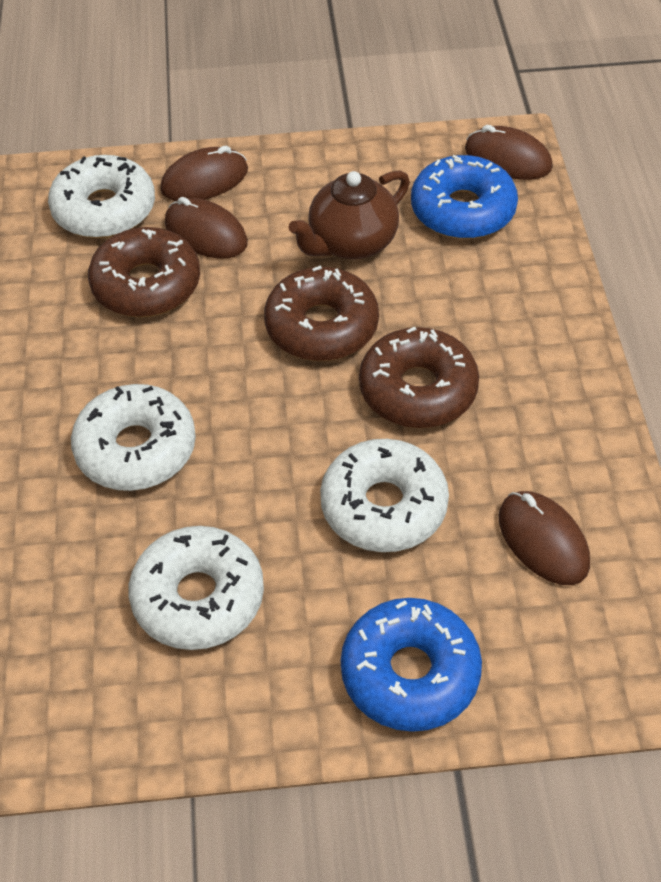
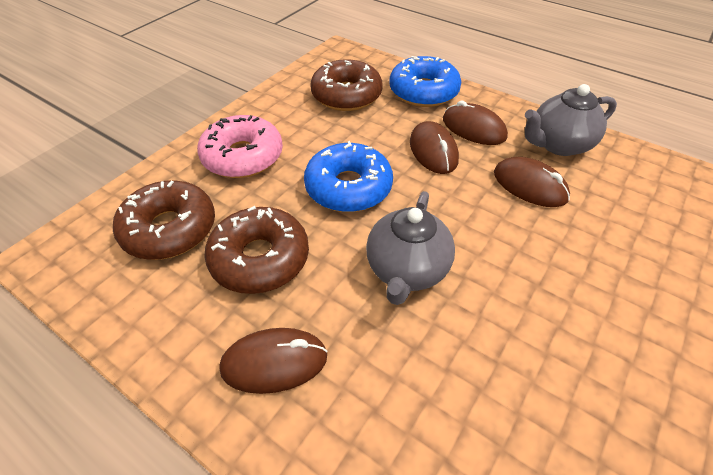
brown teapot: 1 -> 0
grey teapot: 0 -> 2
pink donut: 0 -> 1
white donut: 4 -> 0

